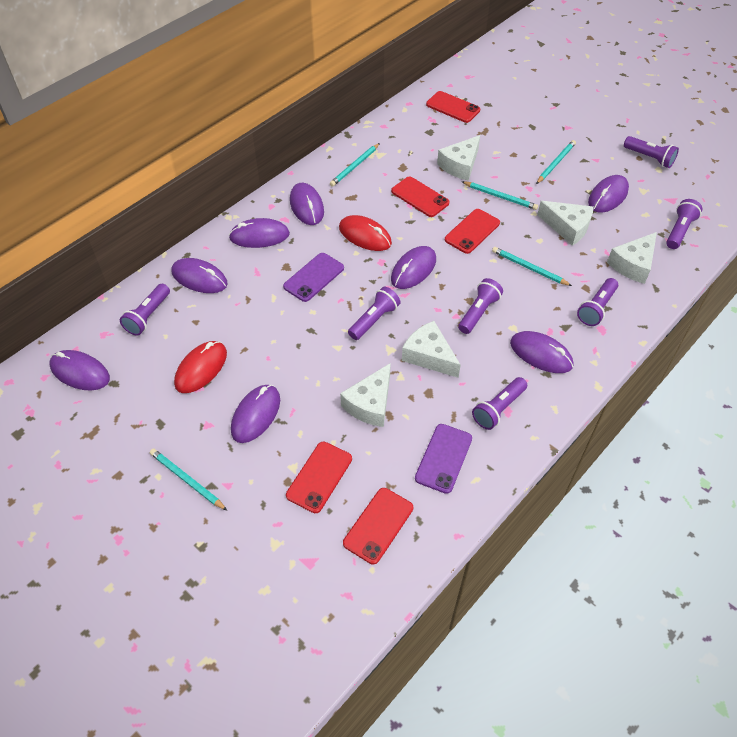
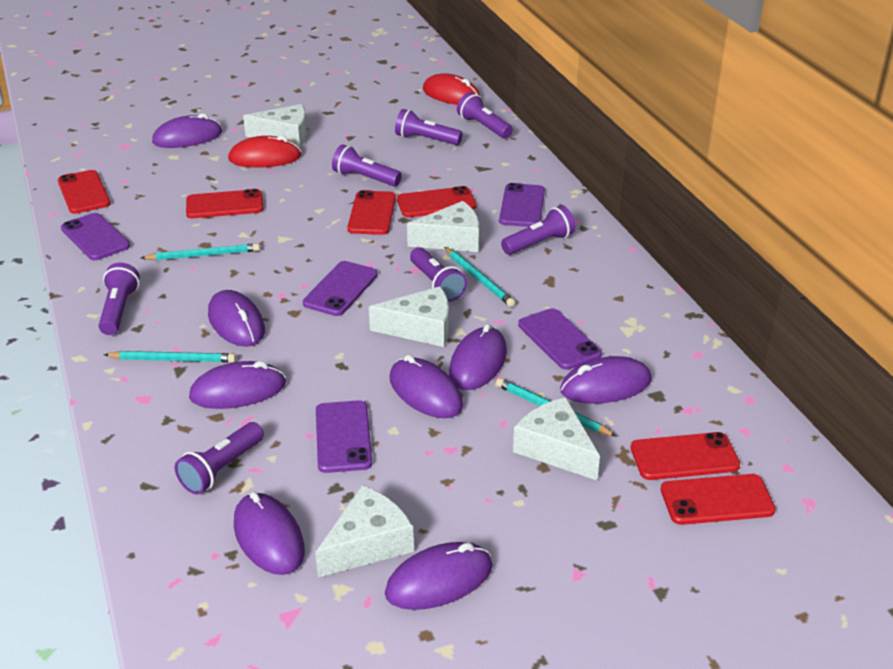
purple phone: 2 -> 5
red phone: 5 -> 6
turquoise pencil: 5 -> 4

